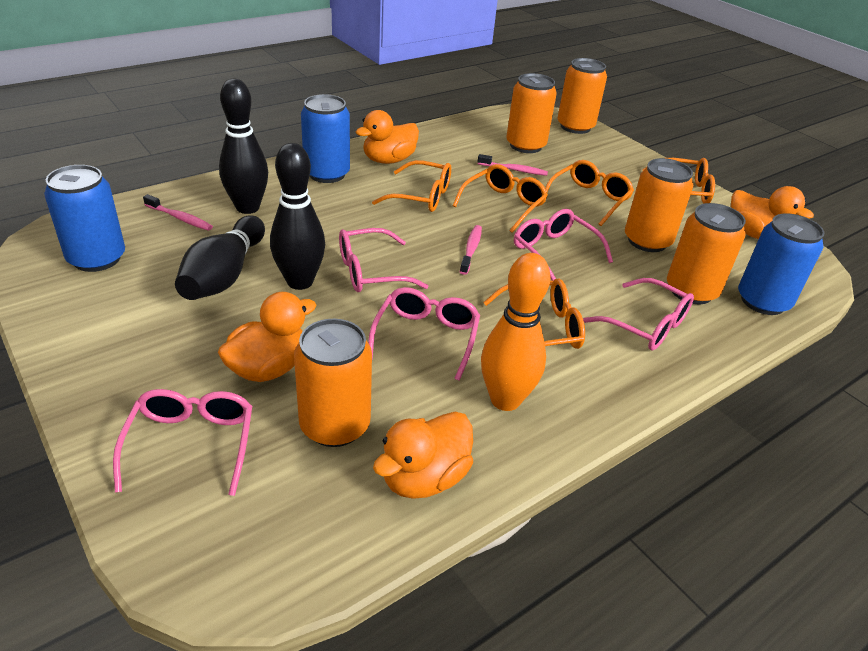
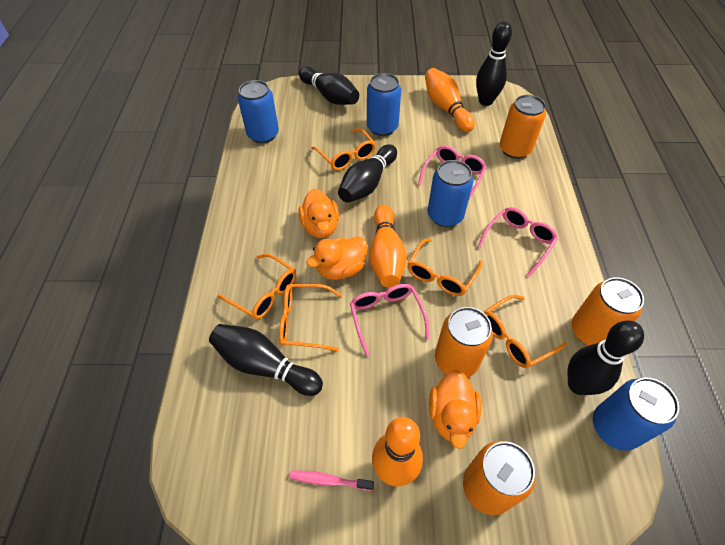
black bowling pin: 3 -> 5
blue can: 3 -> 4
orange bowling pin: 1 -> 3
orange can: 5 -> 4
orange duck: 4 -> 3
pink glasses: 5 -> 3
pink toothbrush: 3 -> 1

